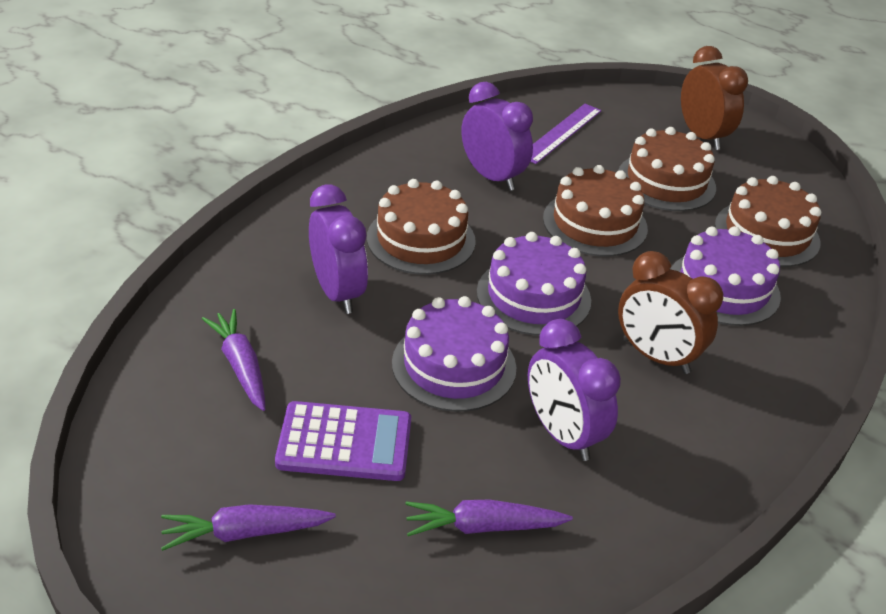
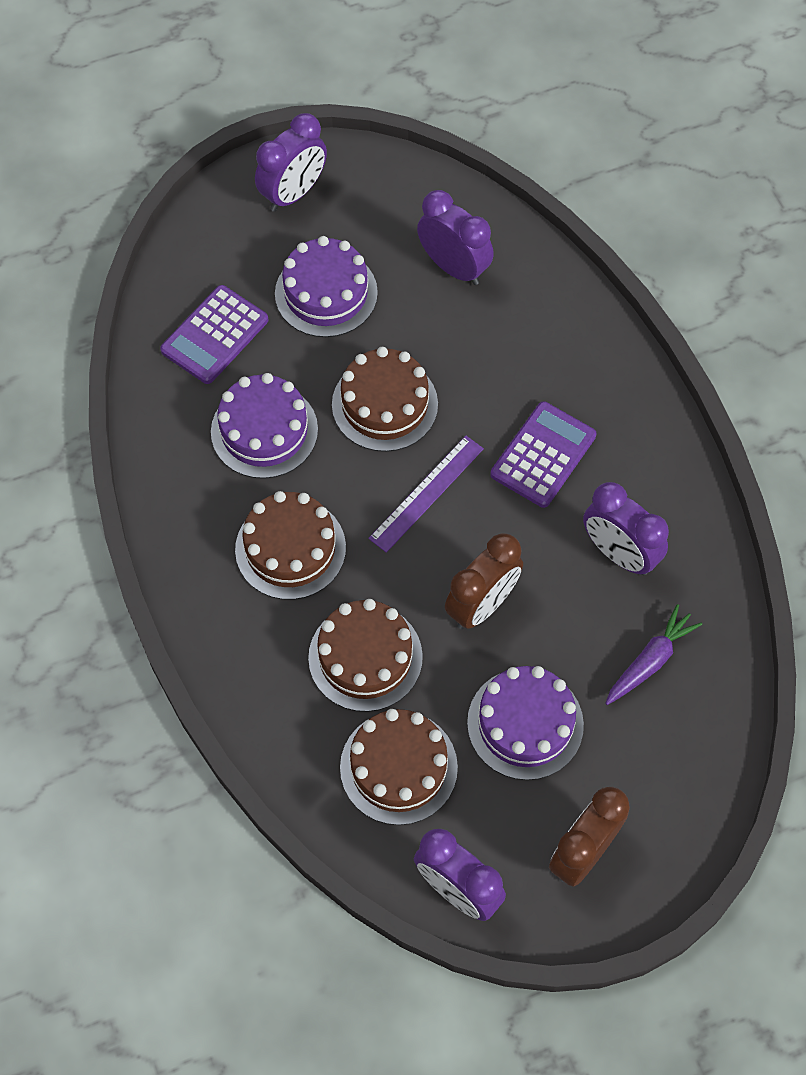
purple calculator: 1 -> 2
purple carrot: 3 -> 1
purple clock: 3 -> 4

